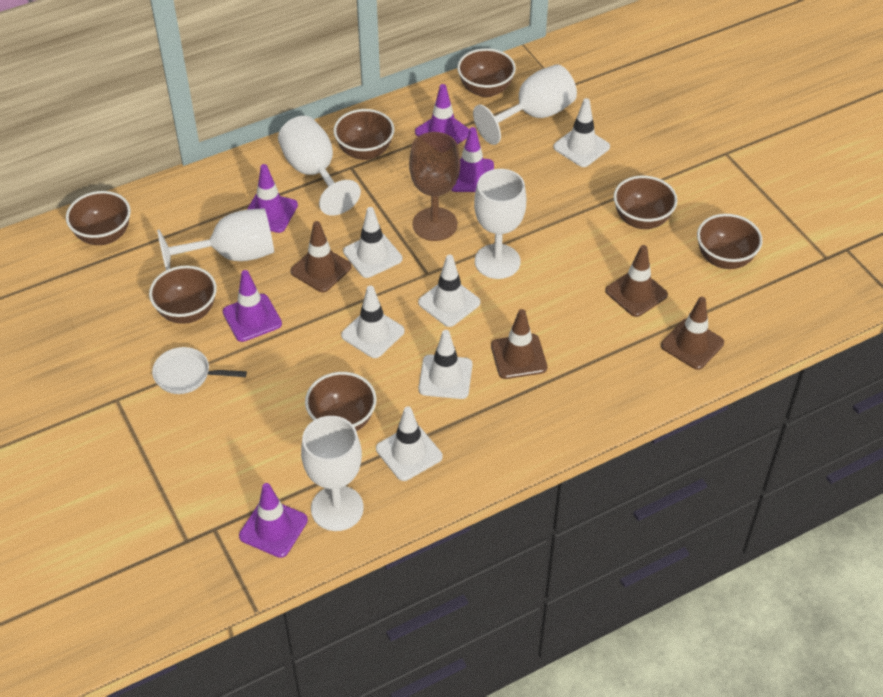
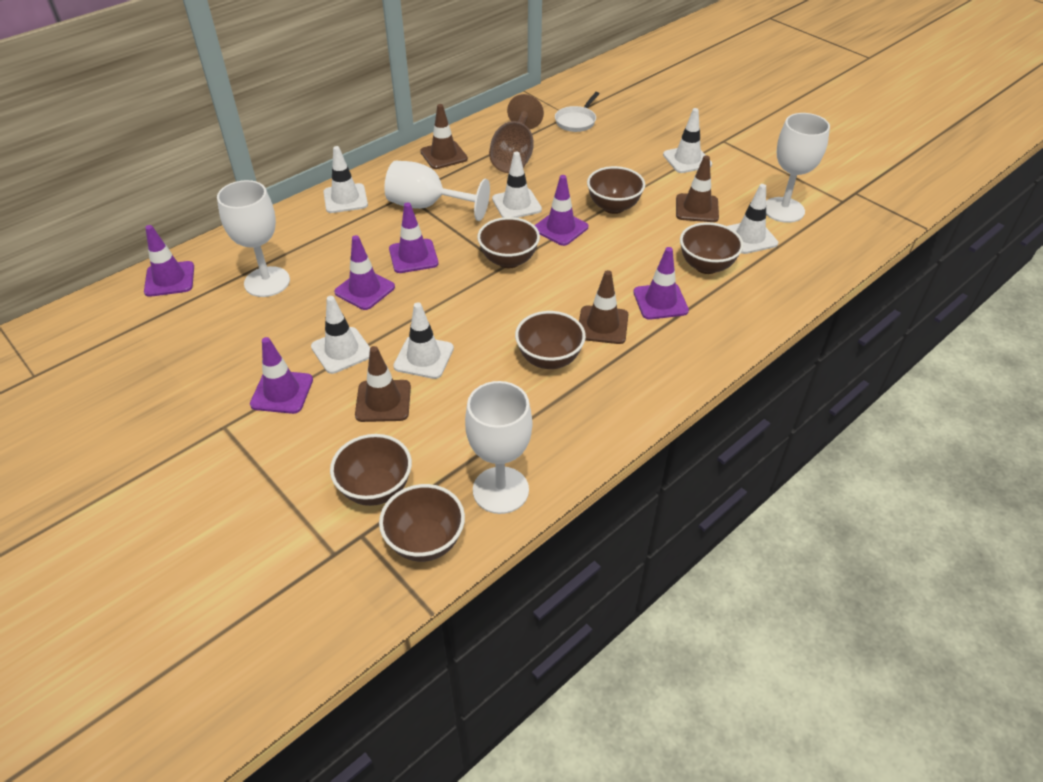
brown bowl: 7 -> 6
purple traffic cone: 5 -> 6
white goblet: 5 -> 4

